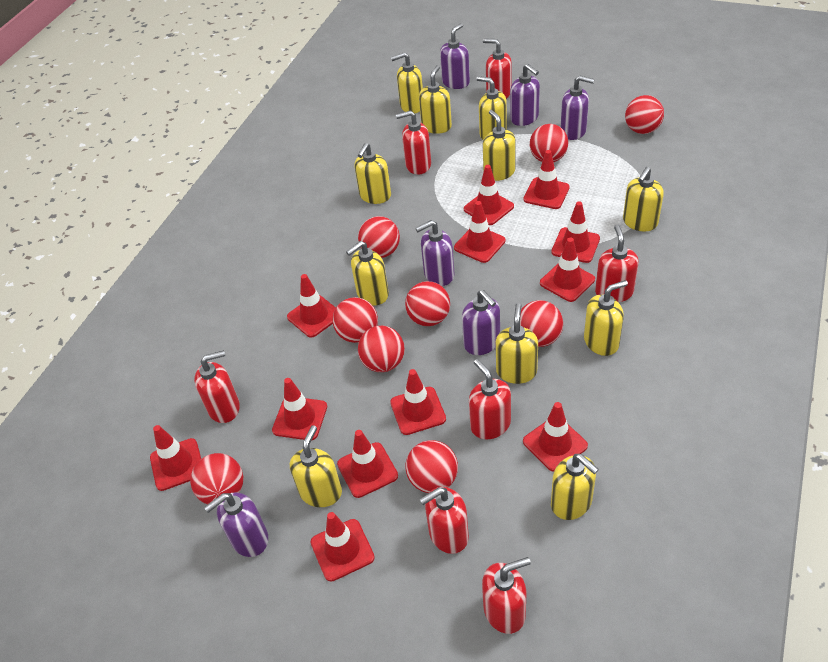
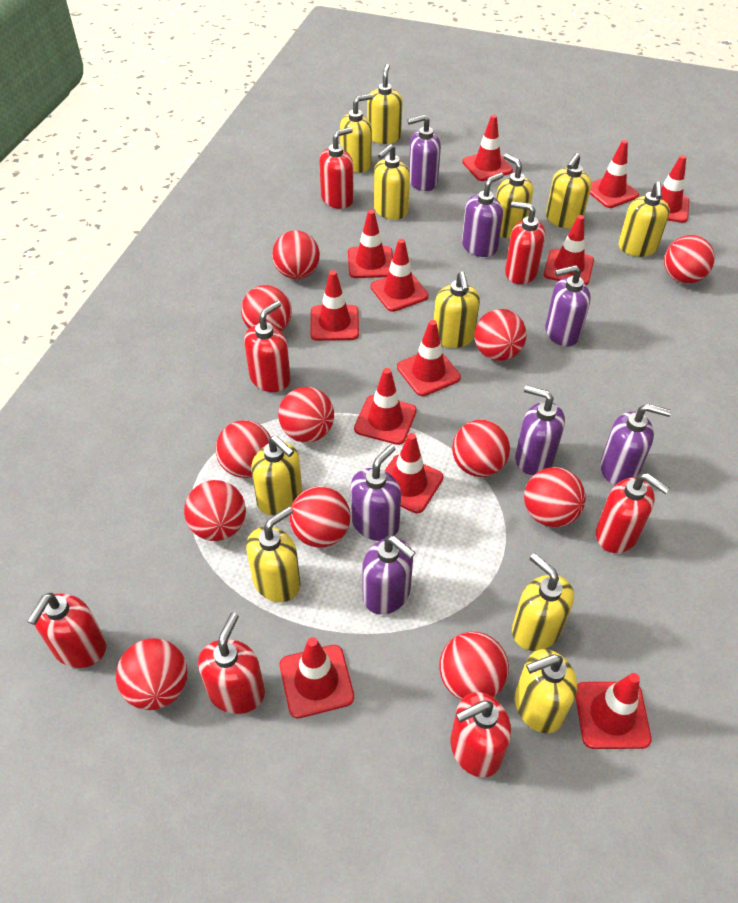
purple soap dispenser: 6 -> 7
red ball: 9 -> 12

